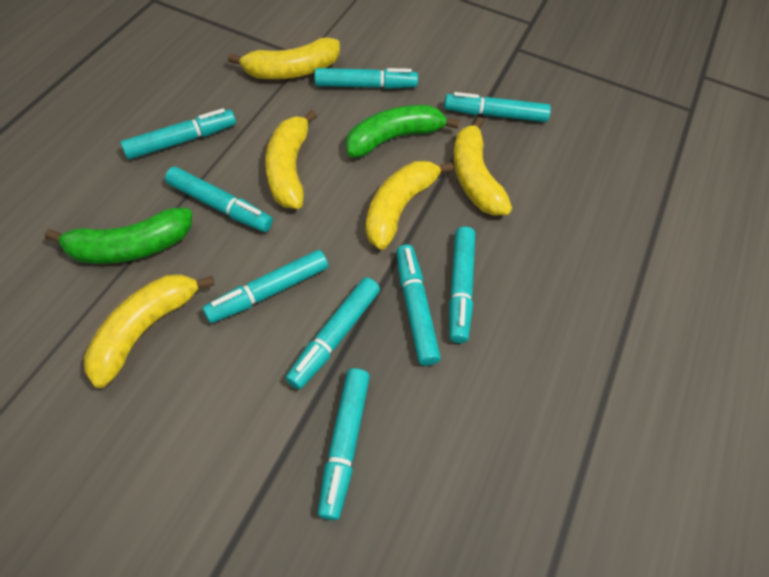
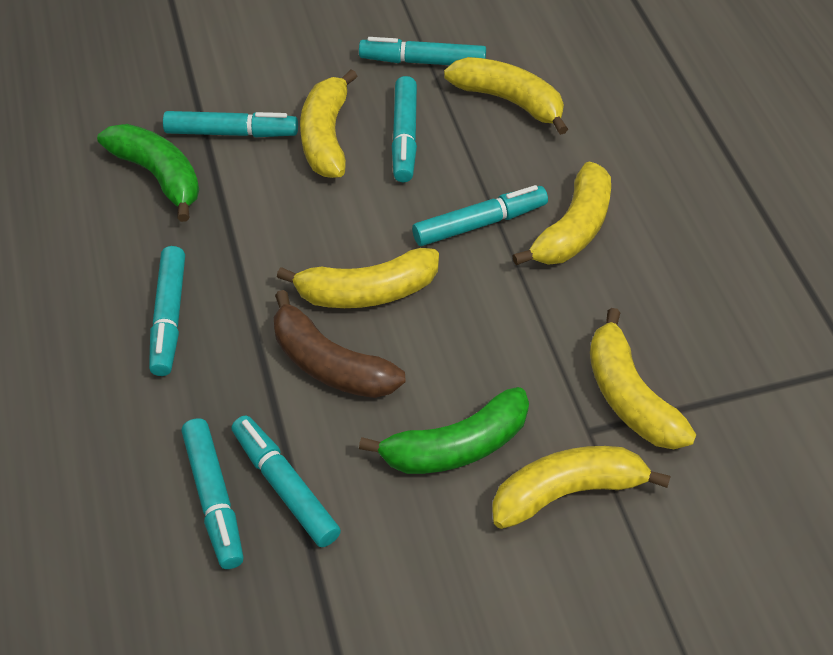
brown banana: 0 -> 1
turquoise marker: 9 -> 7
yellow banana: 5 -> 6

